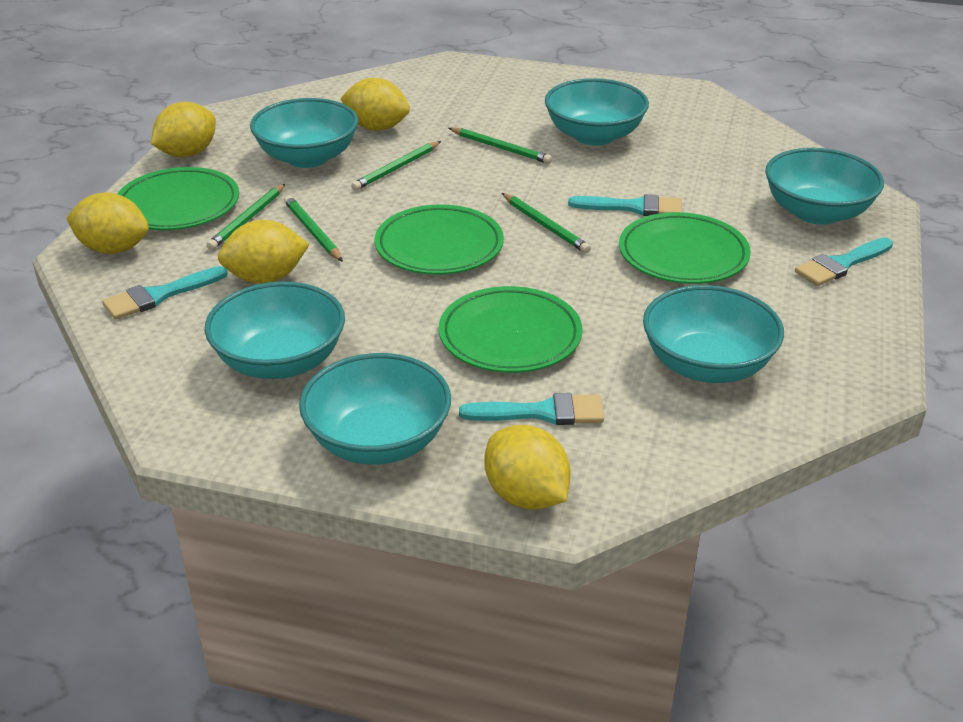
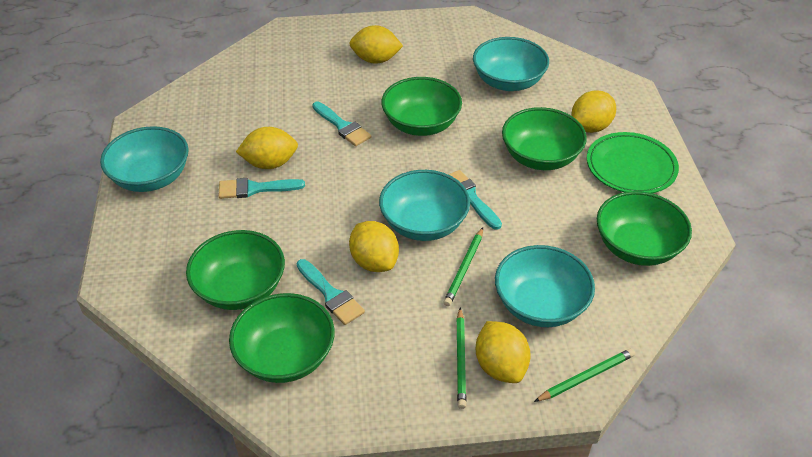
green bowl: 0 -> 5
green pencil: 5 -> 3
green plate: 4 -> 1
turquoise bowl: 6 -> 4

